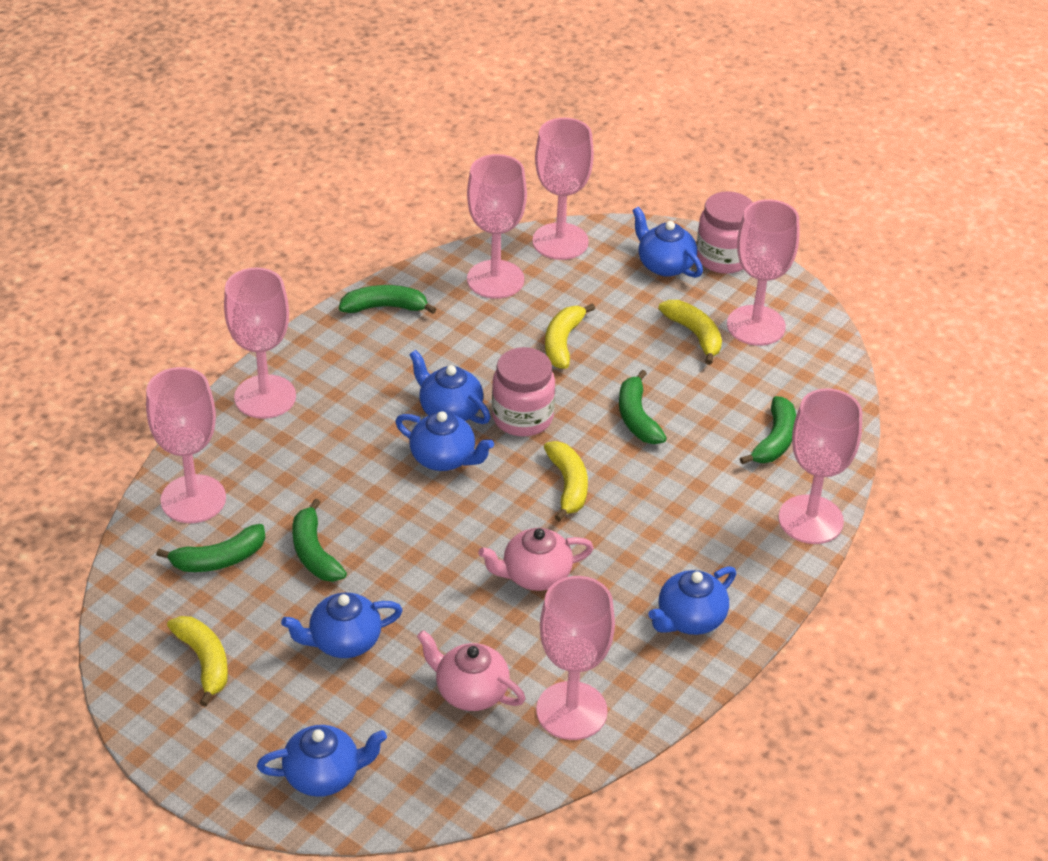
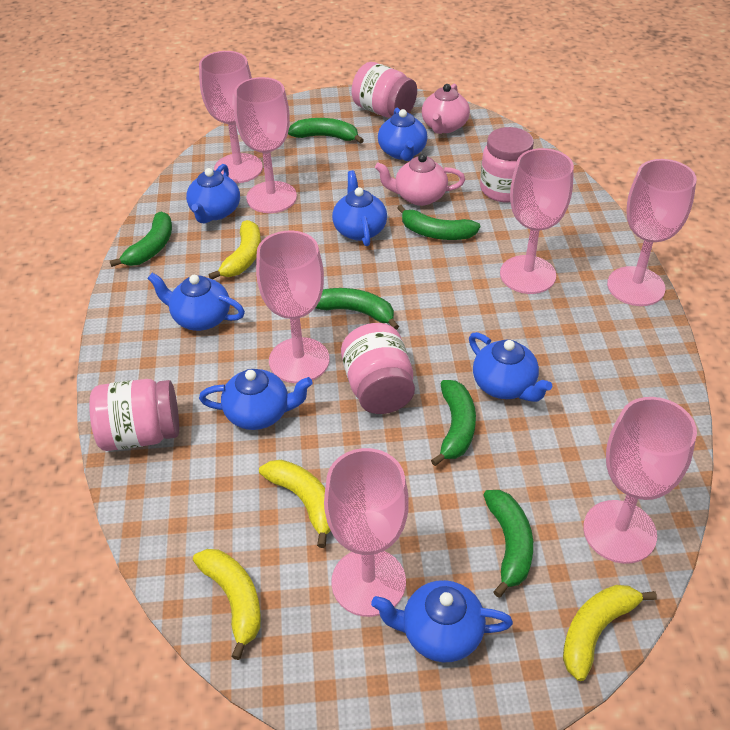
blue teapot: 6 -> 7
green banana: 5 -> 6
pink jar: 2 -> 4

